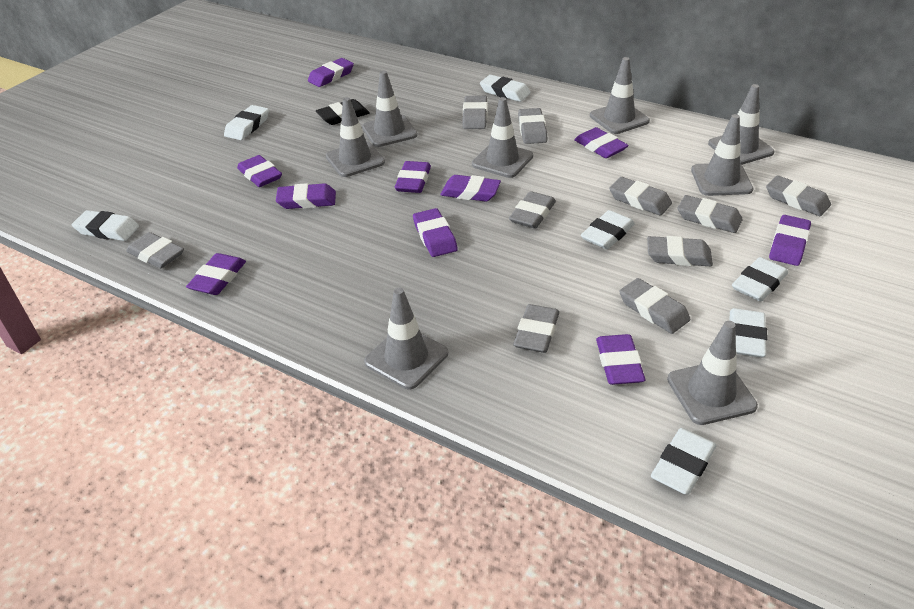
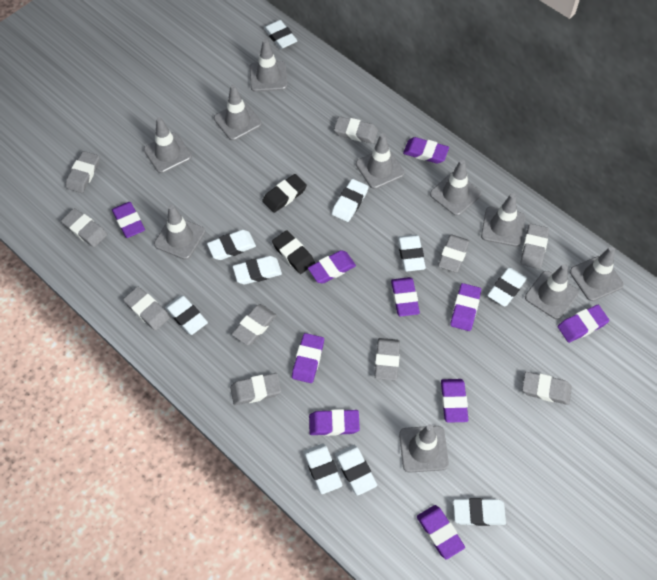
black eraser: 1 -> 2
grey traffic cone: 8 -> 10
white eraser: 7 -> 10

